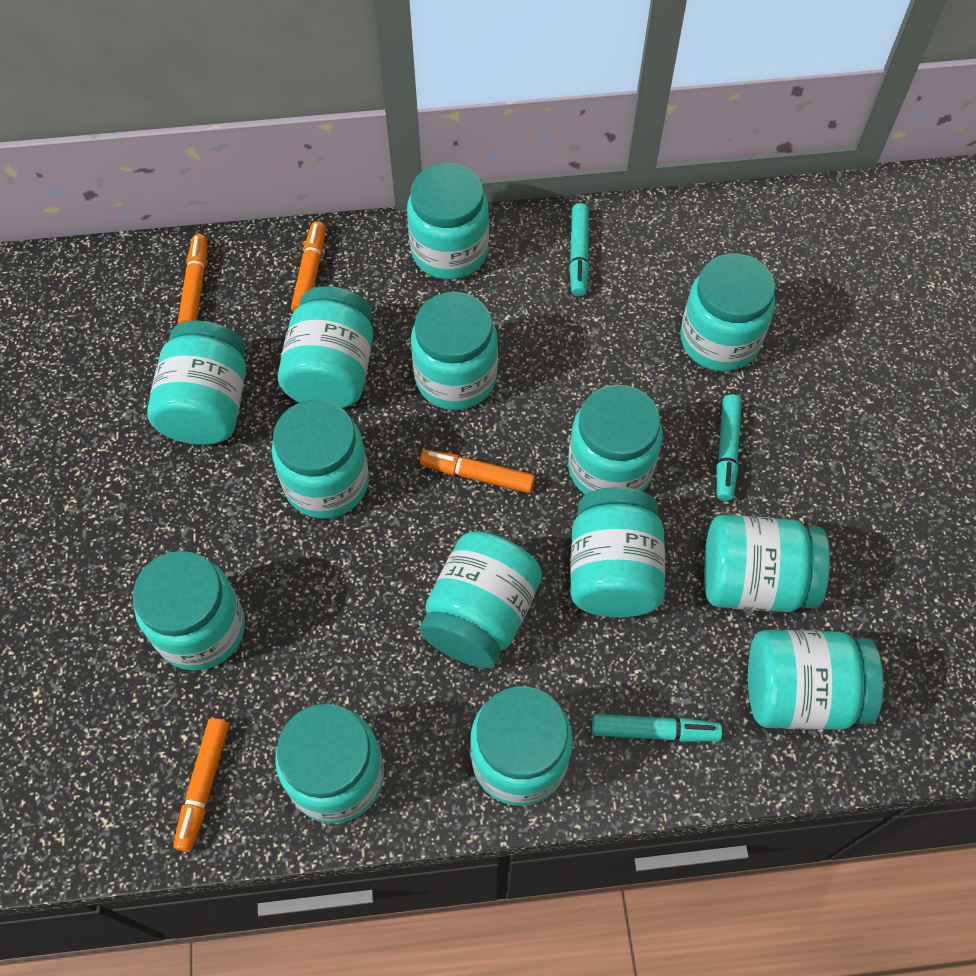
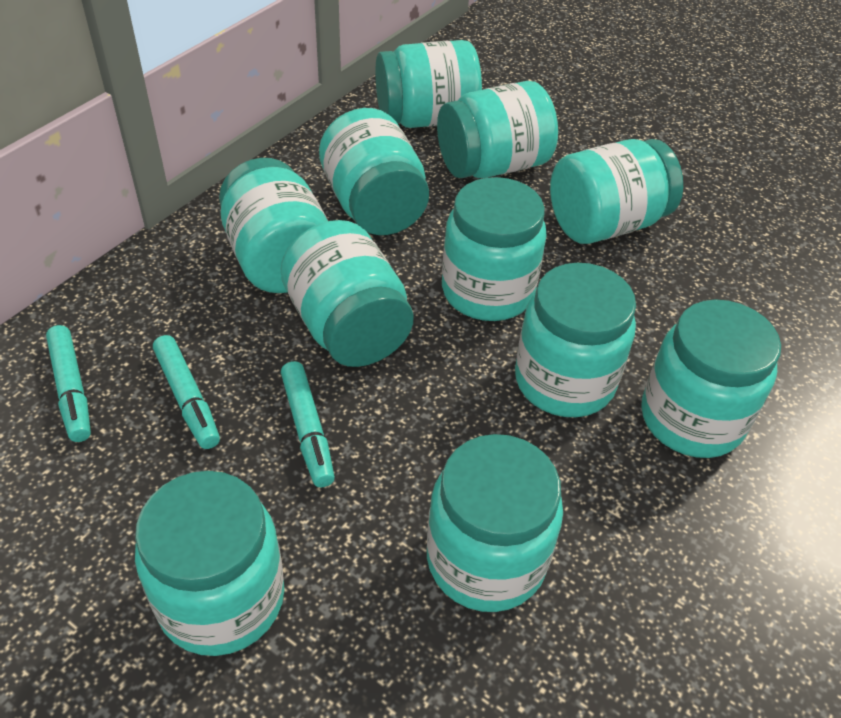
orange marker: 4 -> 0
turquoise jar: 14 -> 11

